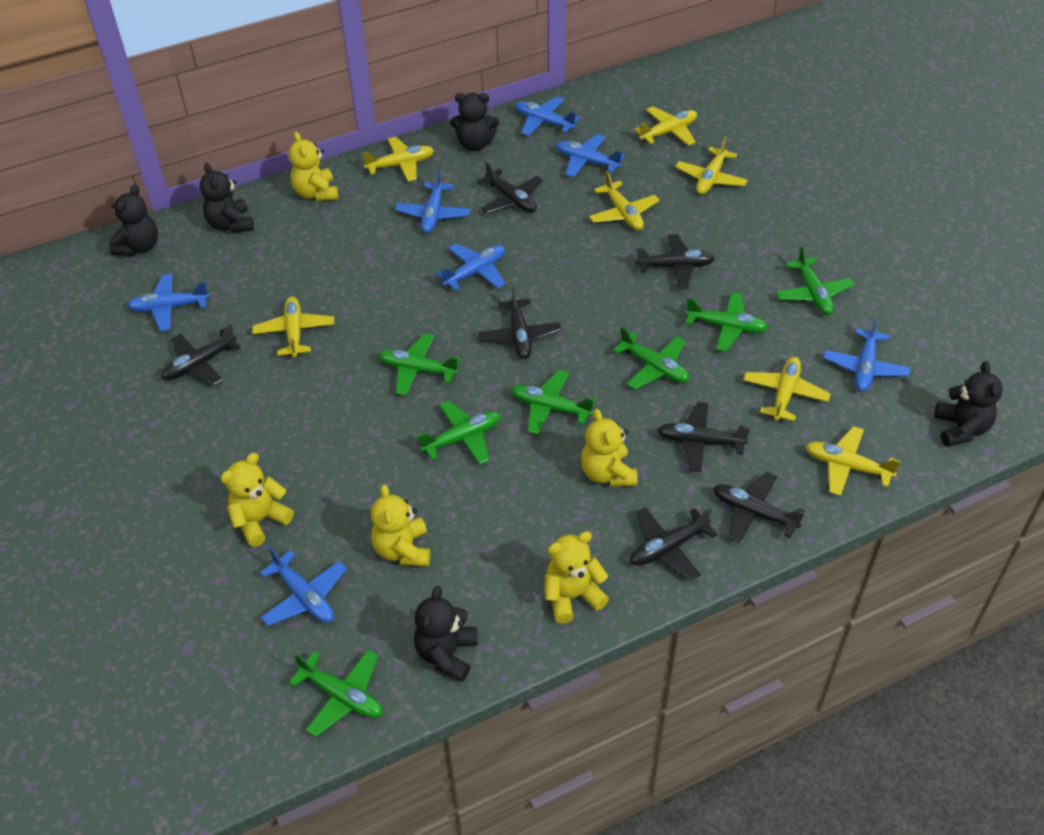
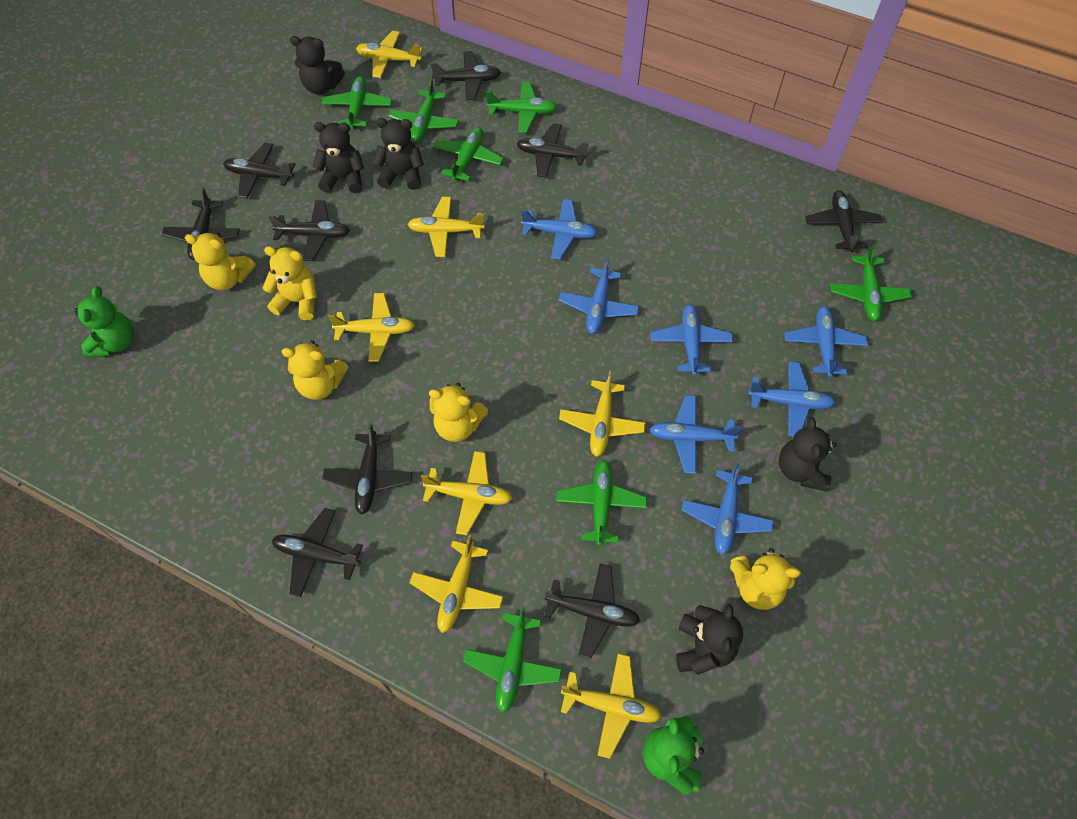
black plane: 7 -> 9
green teddy bear: 0 -> 2

